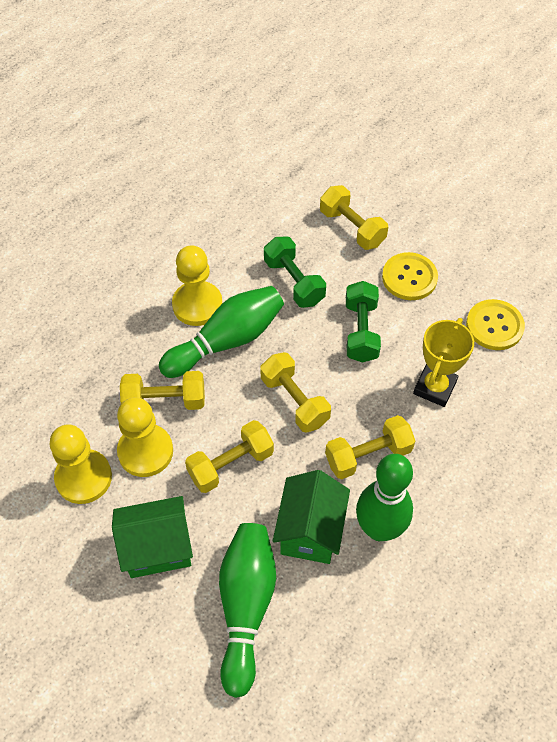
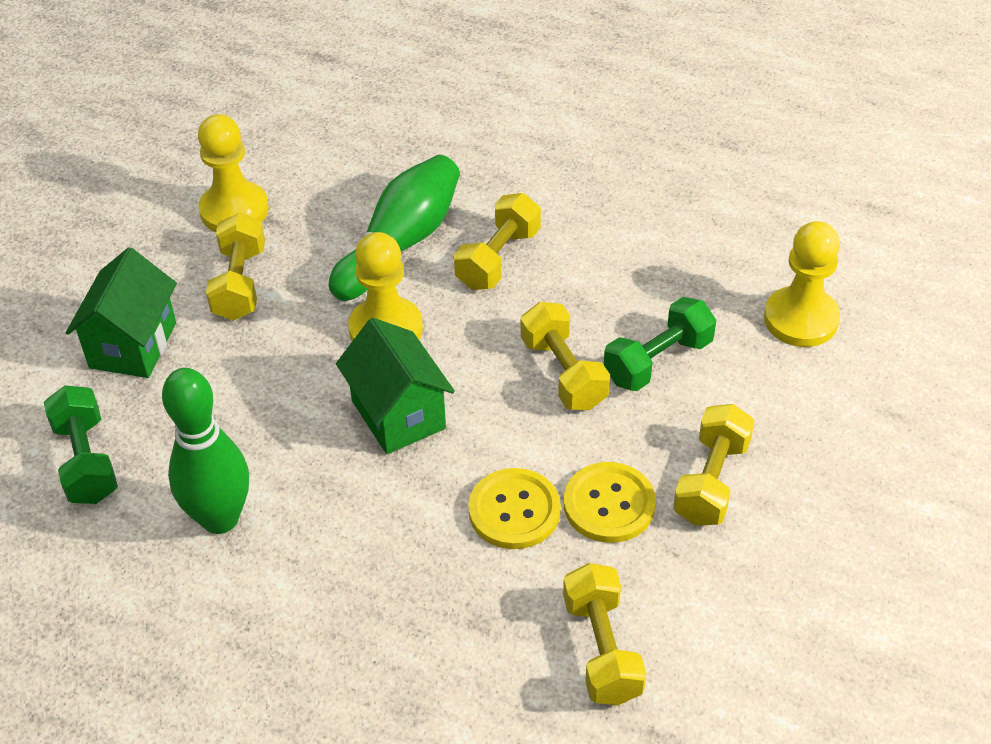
green bowling pin: 3 -> 2
yellow trophy: 1 -> 0

